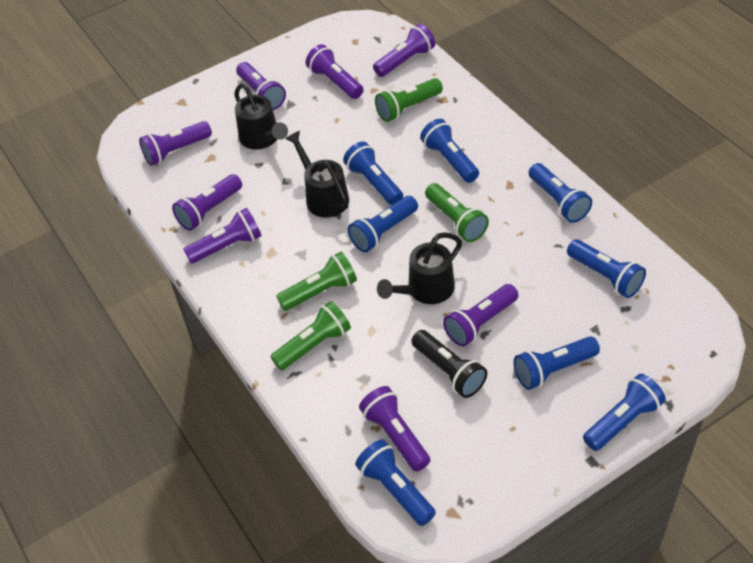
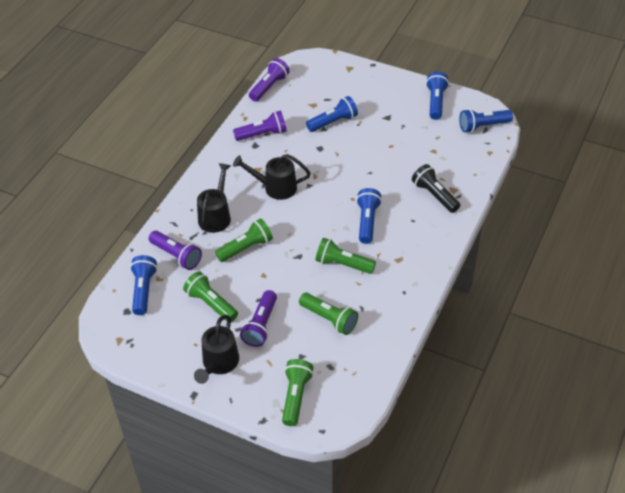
blue flashlight: 8 -> 5
green flashlight: 4 -> 5
purple flashlight: 8 -> 4

